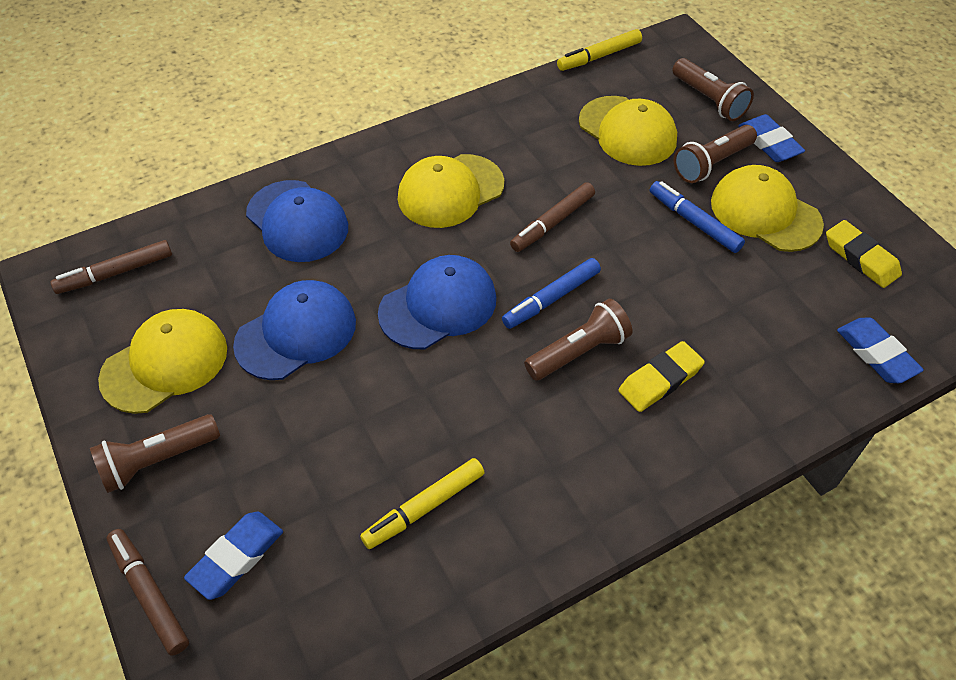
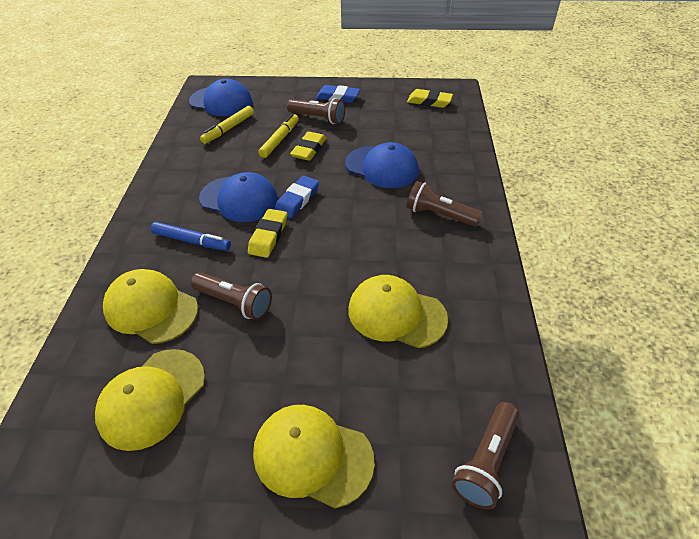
blue eraser: 3 -> 2
blue marker: 2 -> 1
brown marker: 3 -> 0
yellow eraser: 2 -> 3

